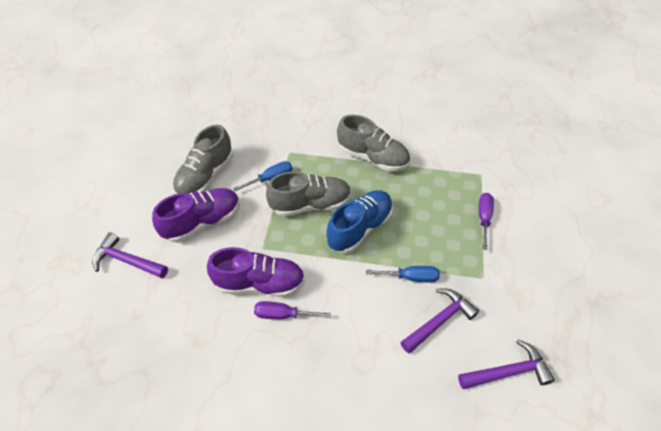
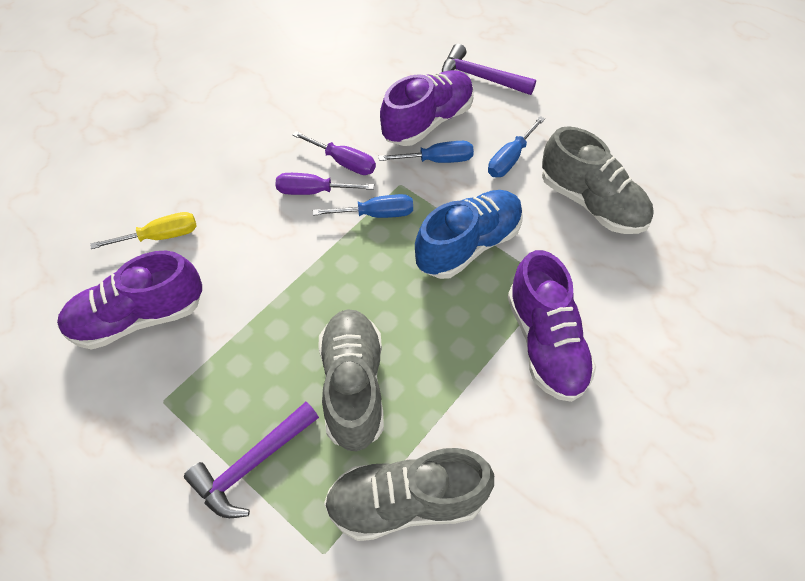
blue screwdriver: 2 -> 3
purple hammer: 3 -> 2
purple shoe: 2 -> 3
yellow screwdriver: 0 -> 1

